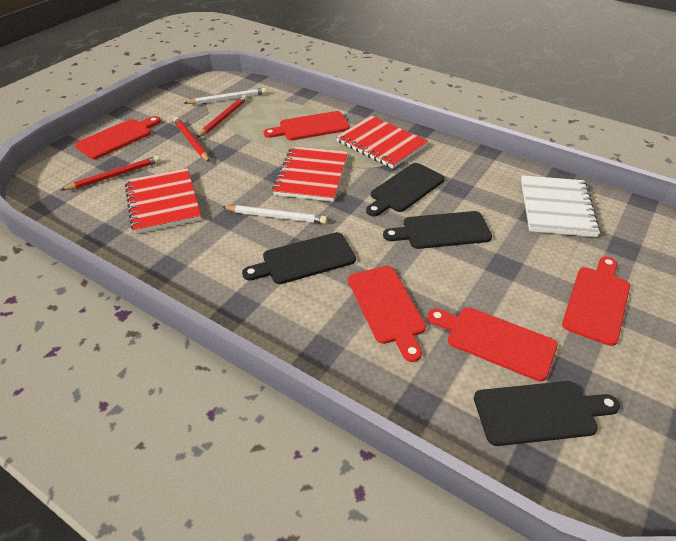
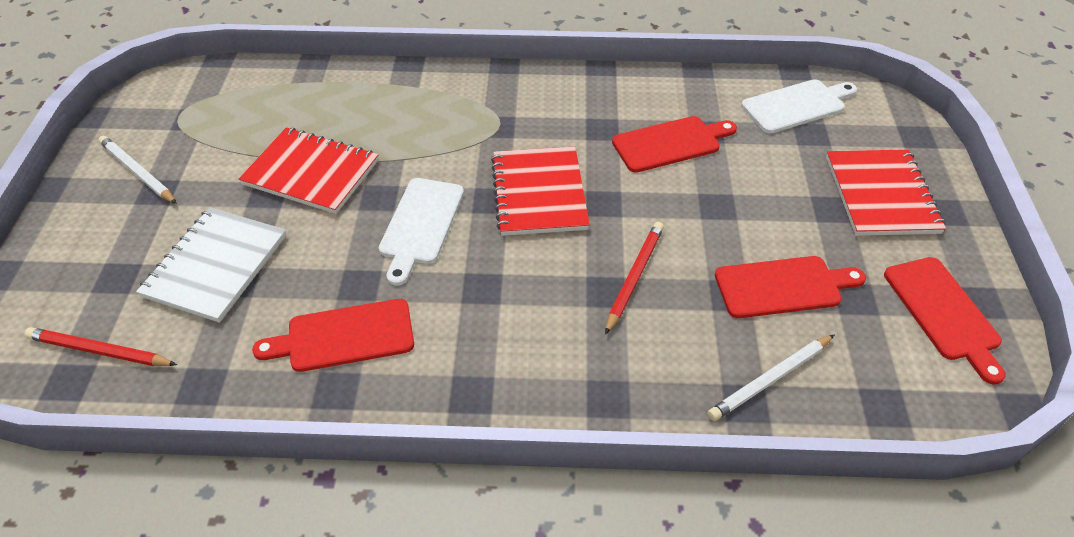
black cutting board: 4 -> 0
red cutting board: 5 -> 4
red pencil: 3 -> 2
white cutting board: 0 -> 2

